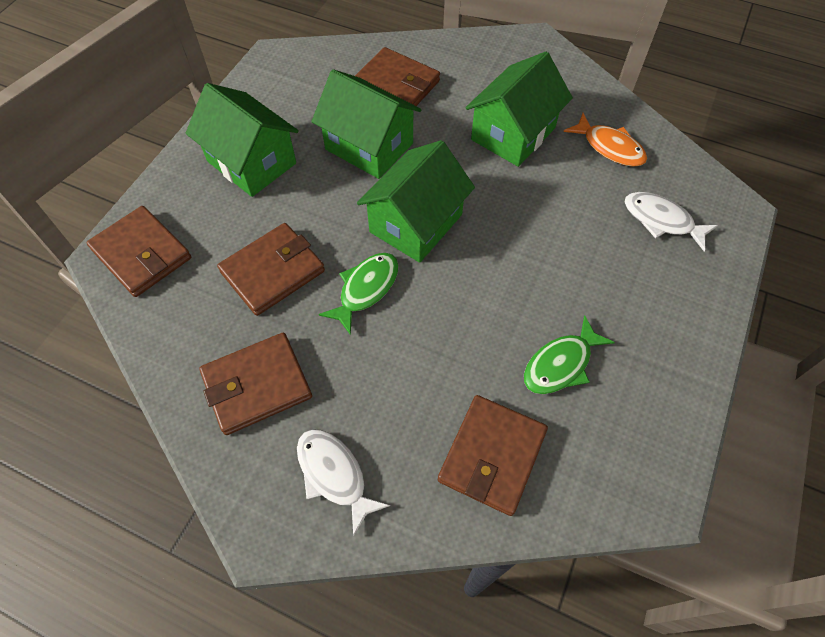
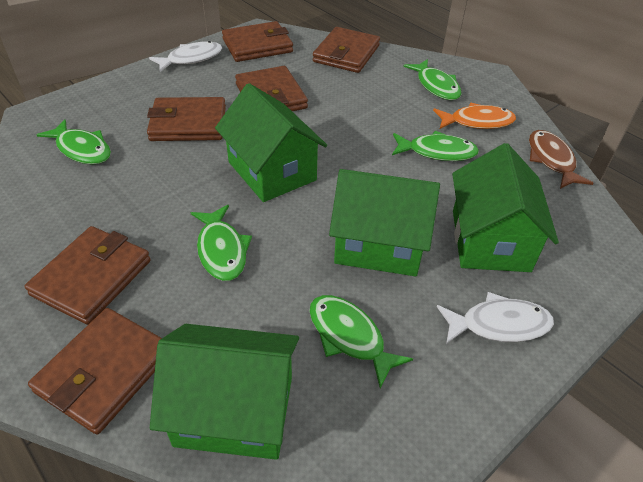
brown fish: 0 -> 1
brown wallet: 5 -> 6
green fish: 2 -> 5

